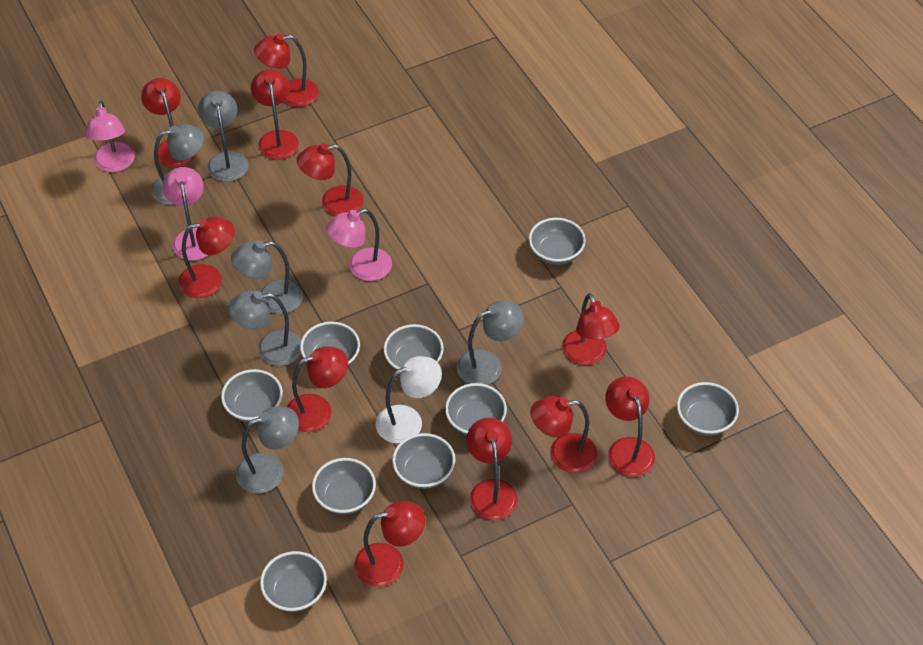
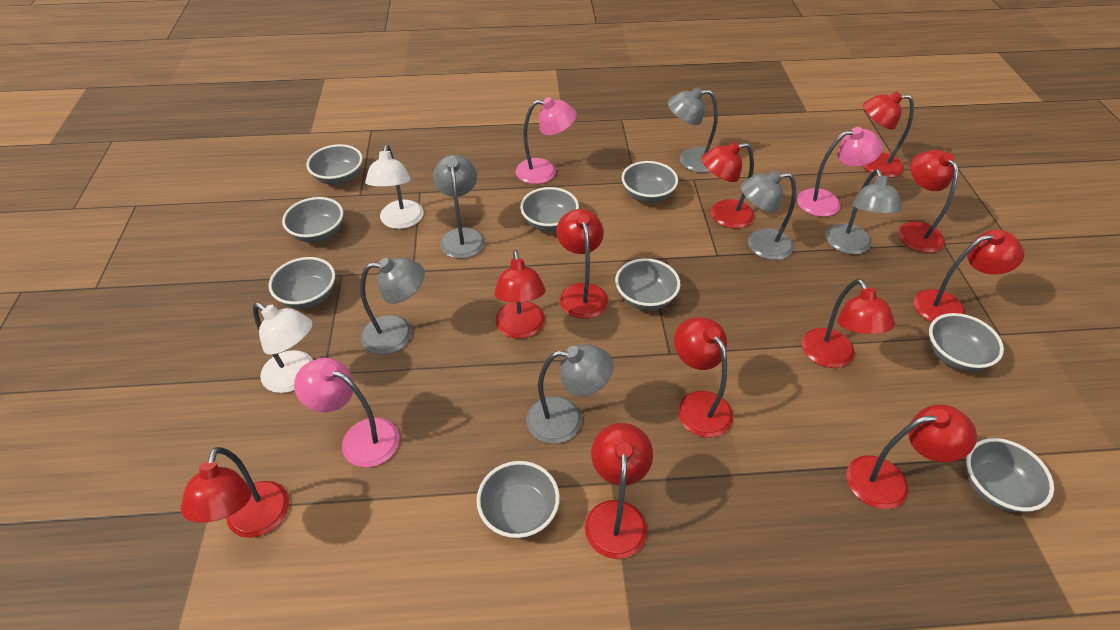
white lamp: 1 -> 2

